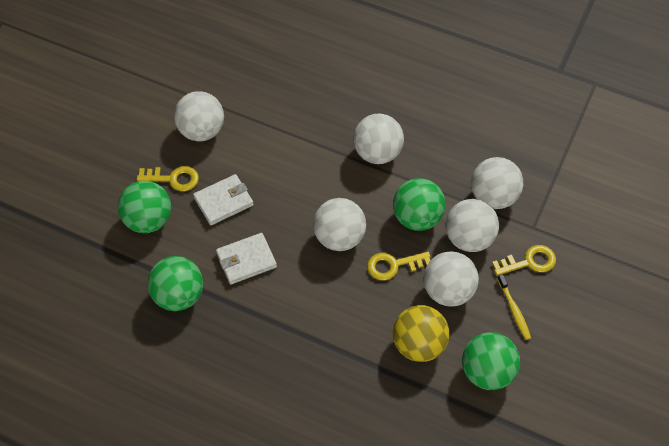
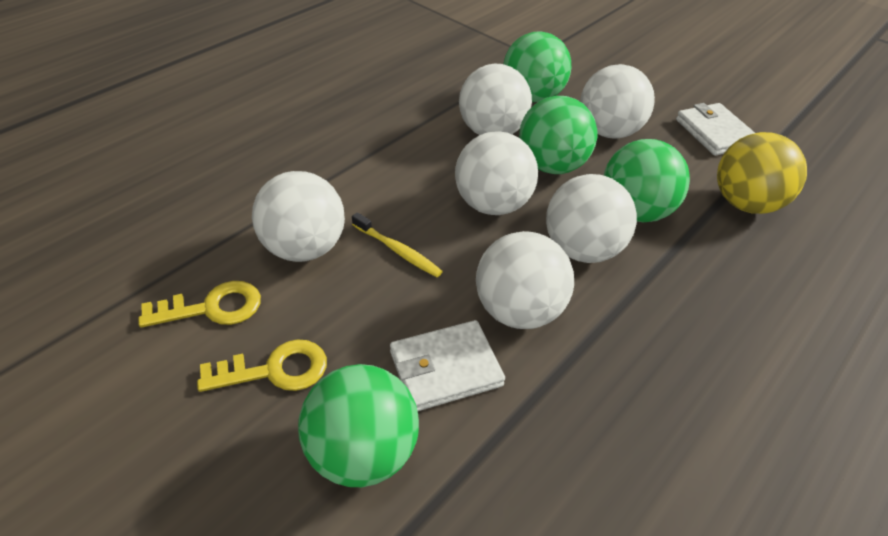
yellow key: 3 -> 2

